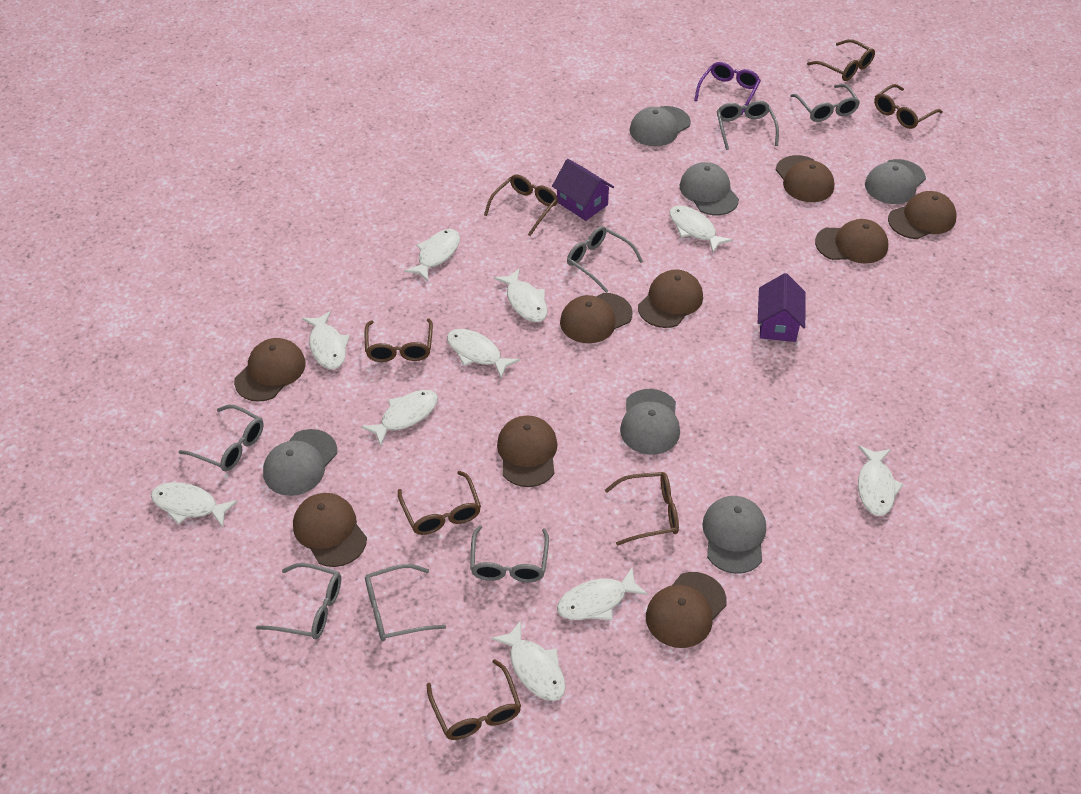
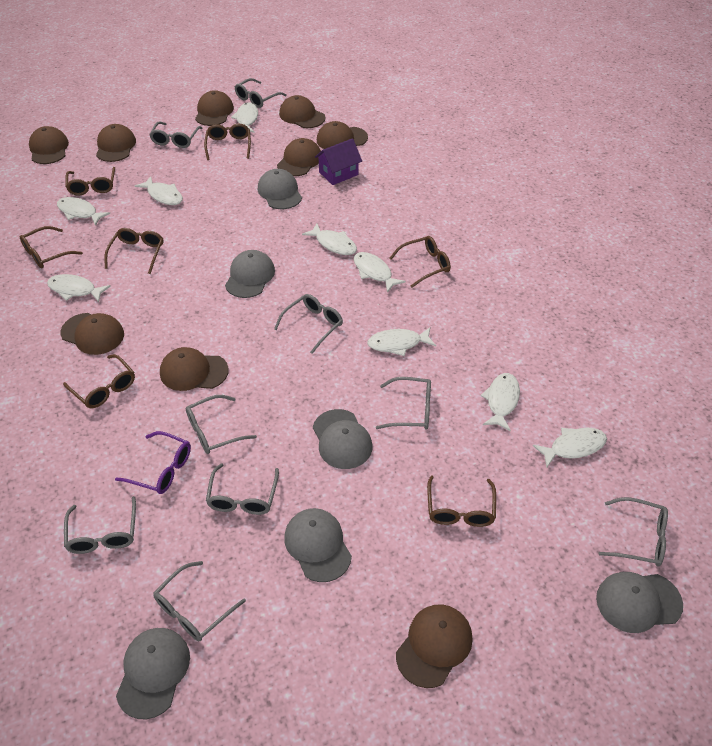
grey glasses: 7 -> 9
purple house: 2 -> 1
white fish: 10 -> 9

